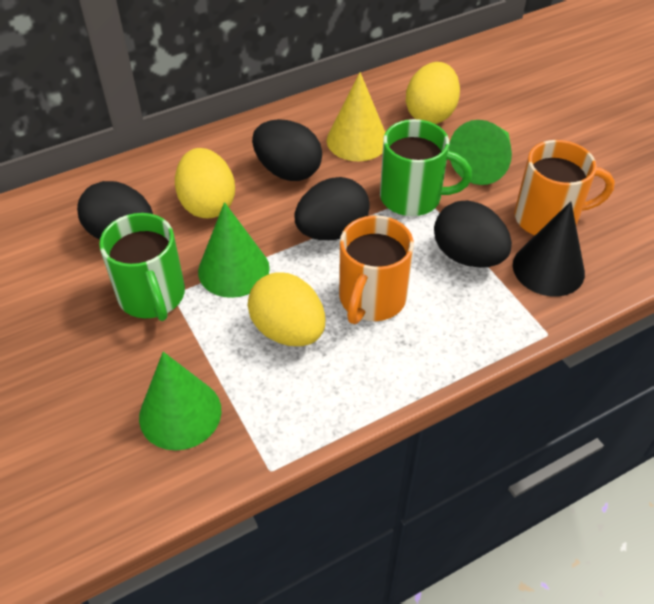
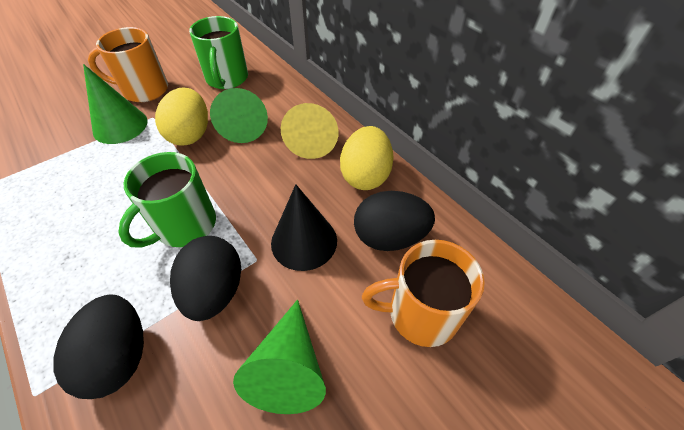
black egg: 4 -> 3
yellow egg: 3 -> 2

